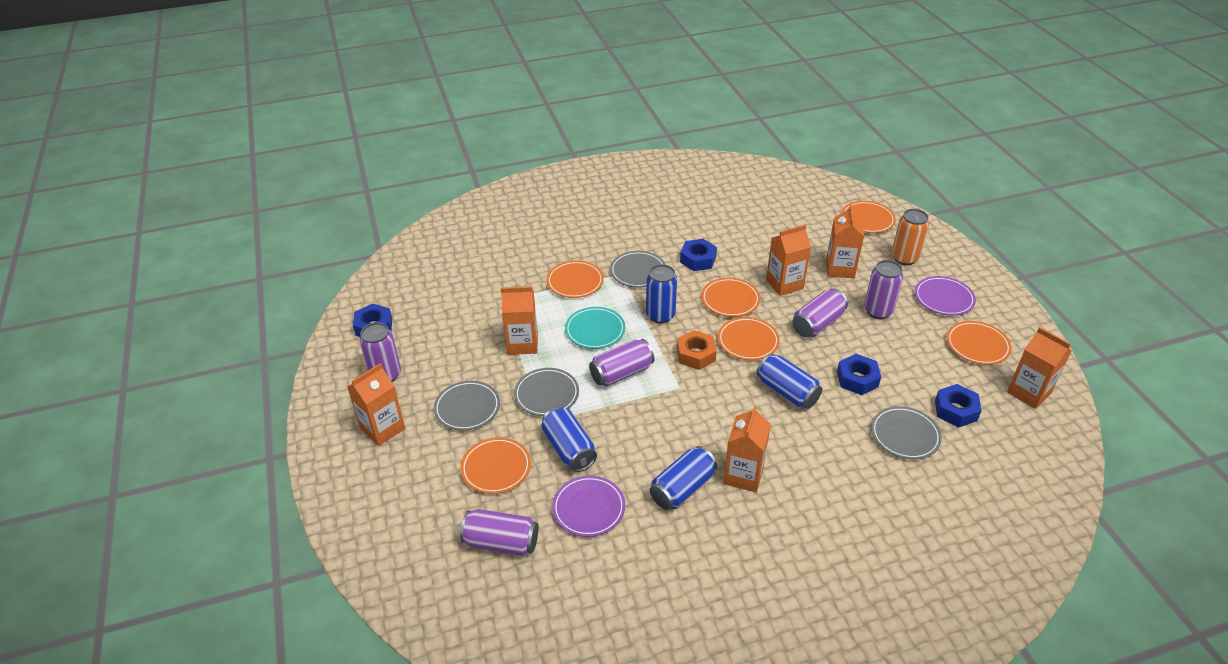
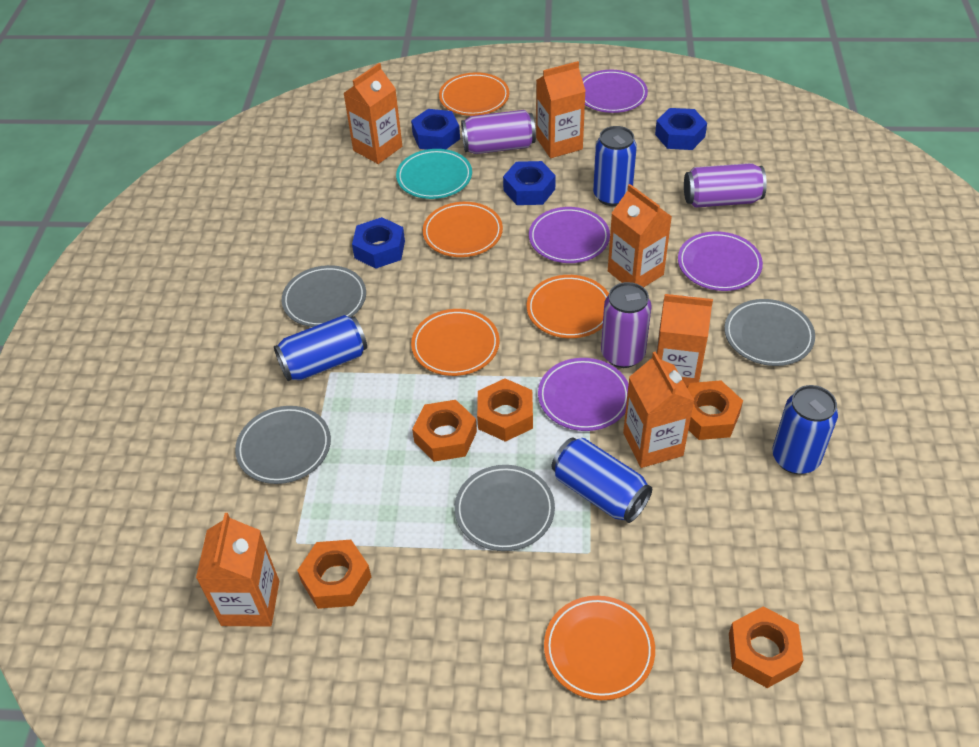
orange can: 1 -> 0
orange nut: 1 -> 5
orange plate: 6 -> 5
purple can: 5 -> 3
purple plate: 2 -> 4

